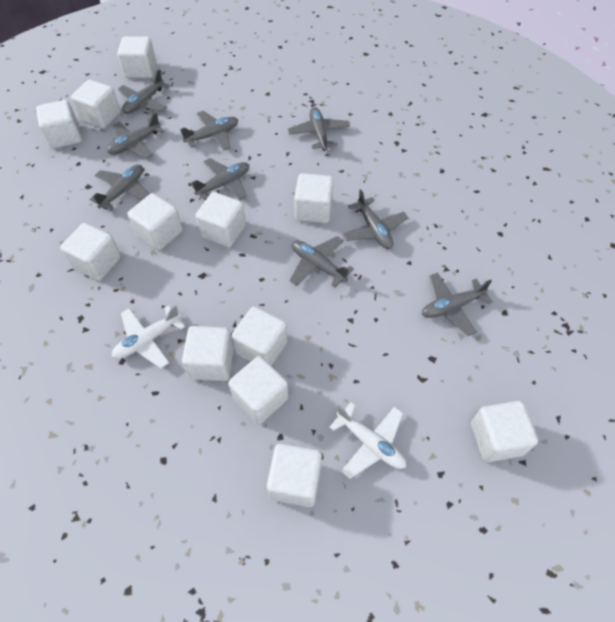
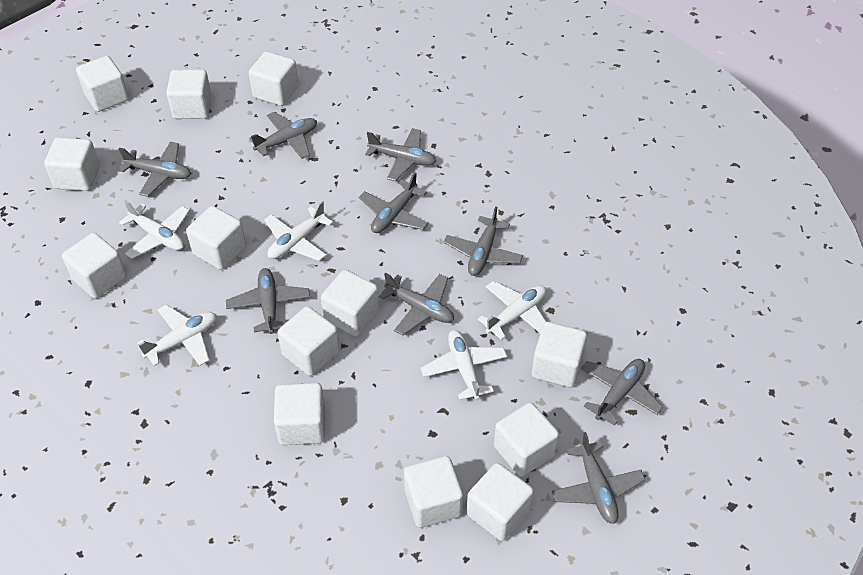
white cube: 12 -> 13
white plane: 2 -> 5

